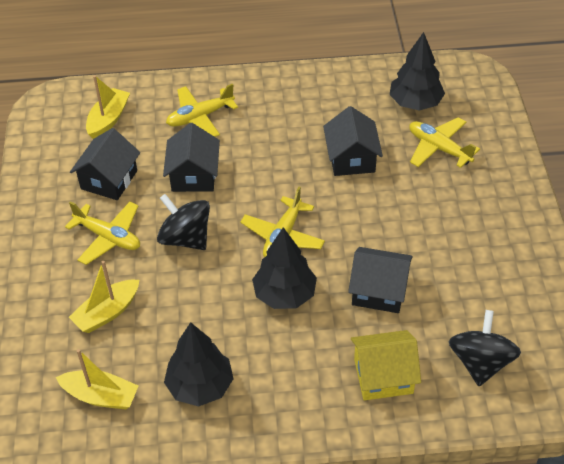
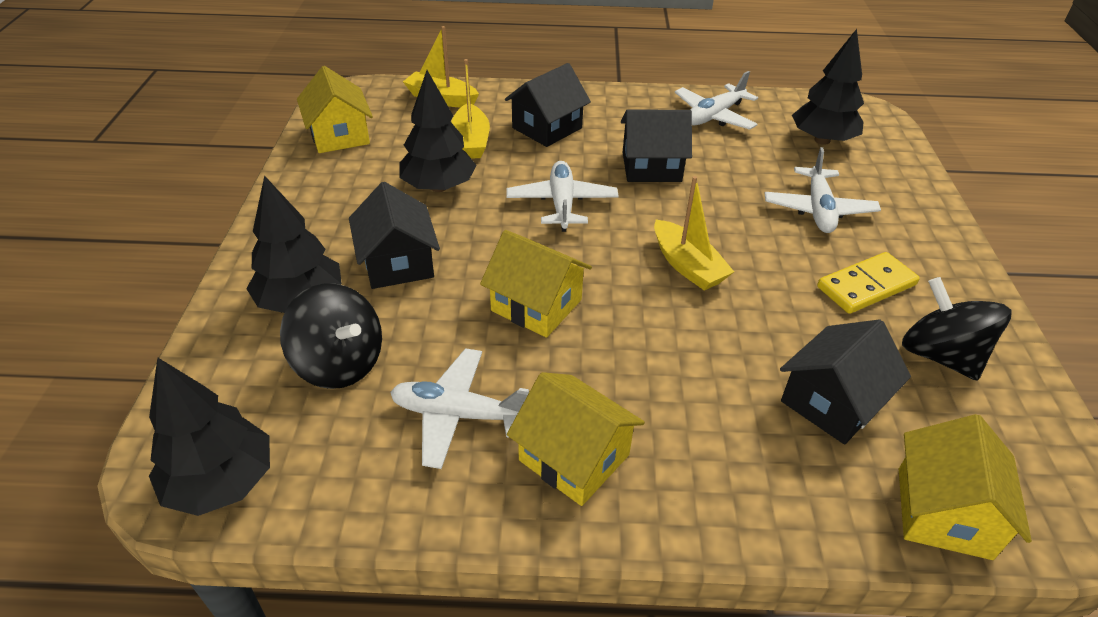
black tree: 3 -> 4
white plane: 0 -> 4
yellow domino: 0 -> 1
yellow house: 1 -> 4
yellow plane: 4 -> 0

